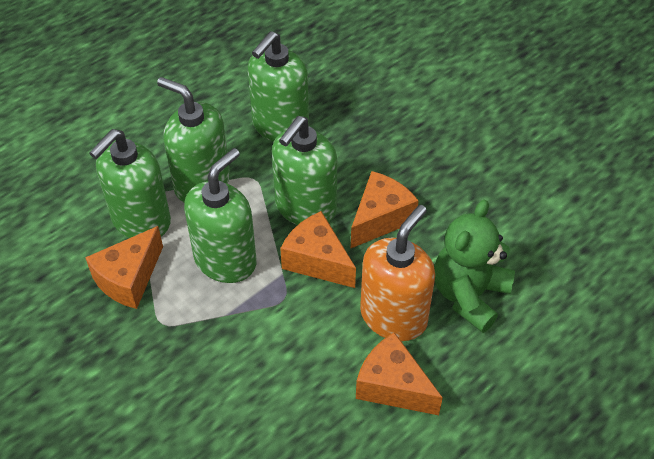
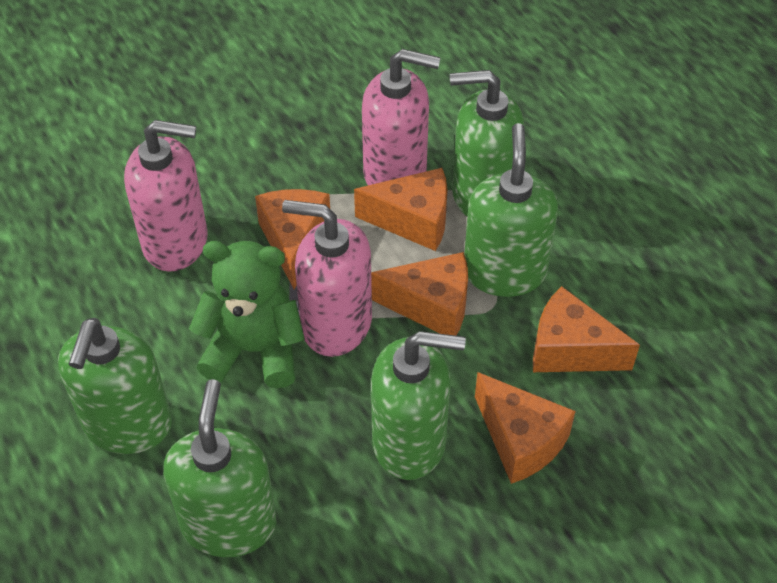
orange cheese: 4 -> 5
orange soap dispenser: 1 -> 0
pink soap dispenser: 0 -> 3

